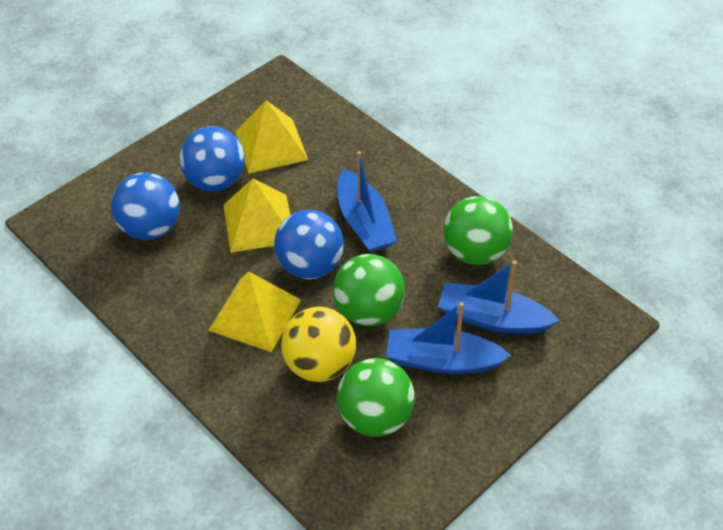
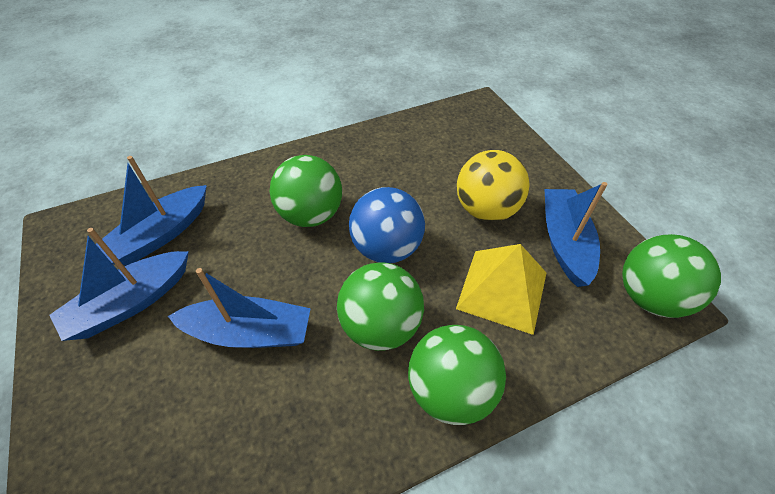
blue ball: 3 -> 1
blue boat: 3 -> 4
green ball: 3 -> 4
yellow pyramid: 3 -> 1

